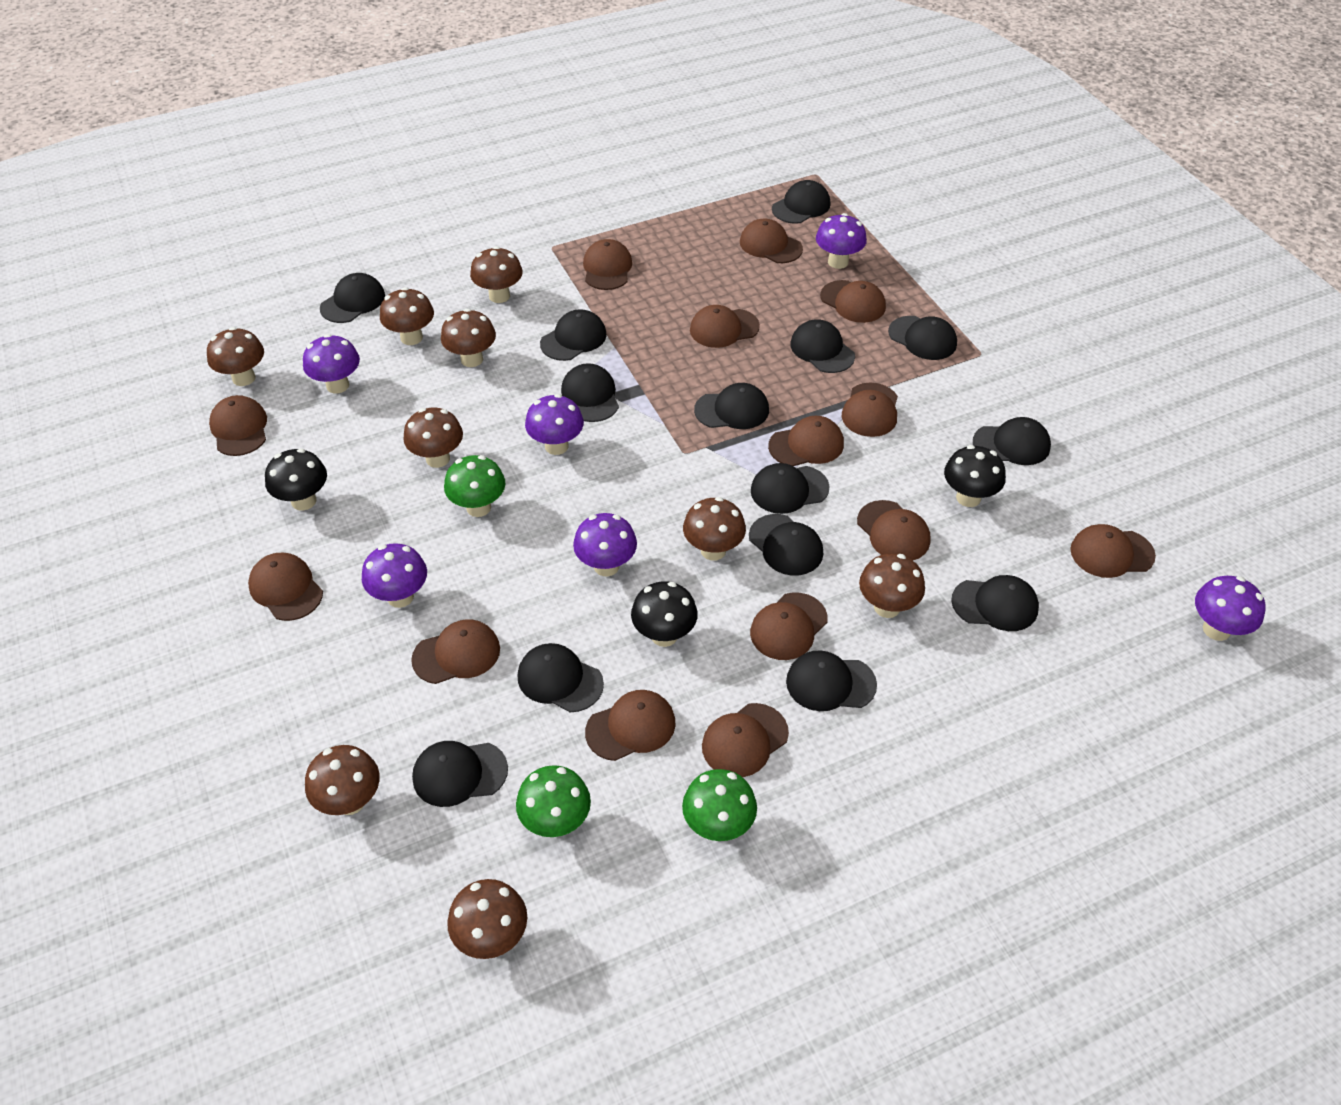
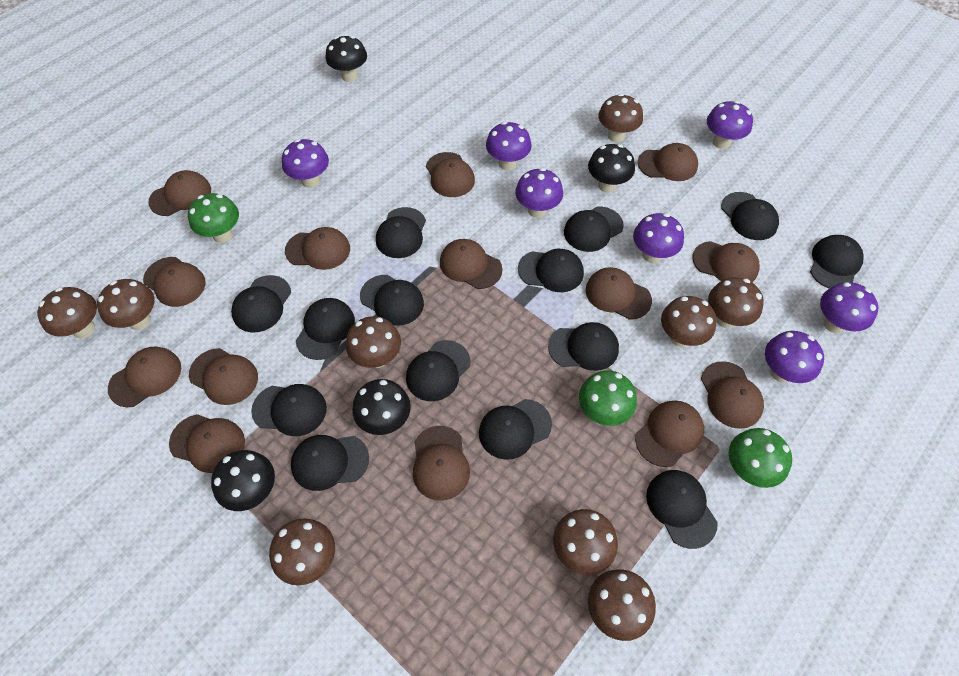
black mushroom: 3 -> 4
purple mushroom: 6 -> 7

